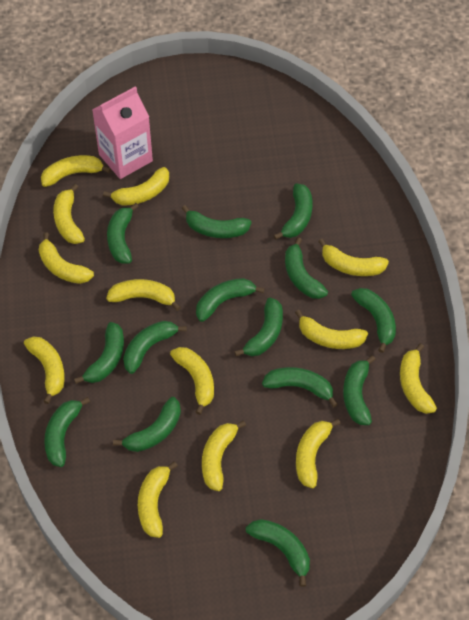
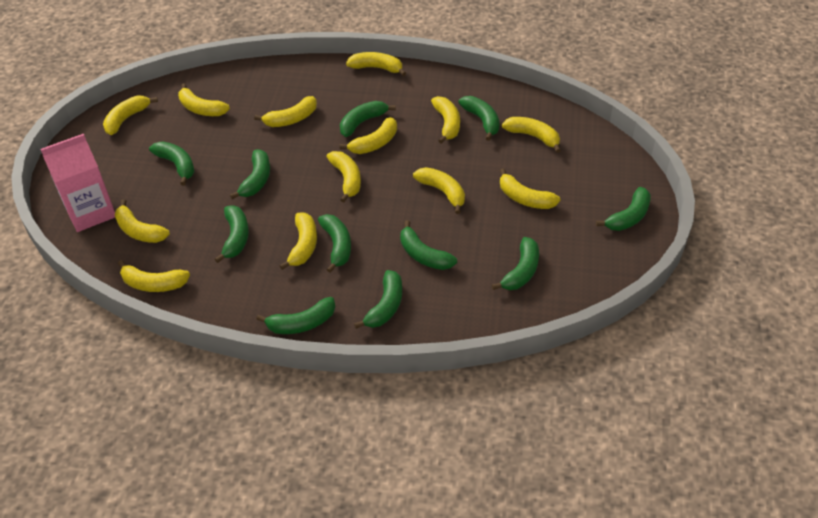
green banana: 14 -> 11

